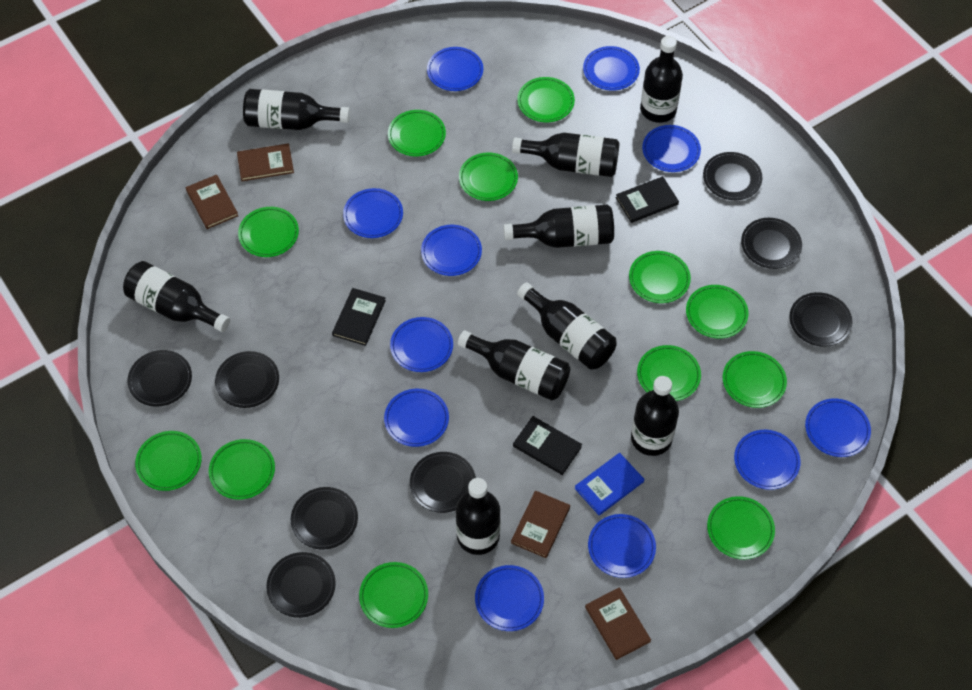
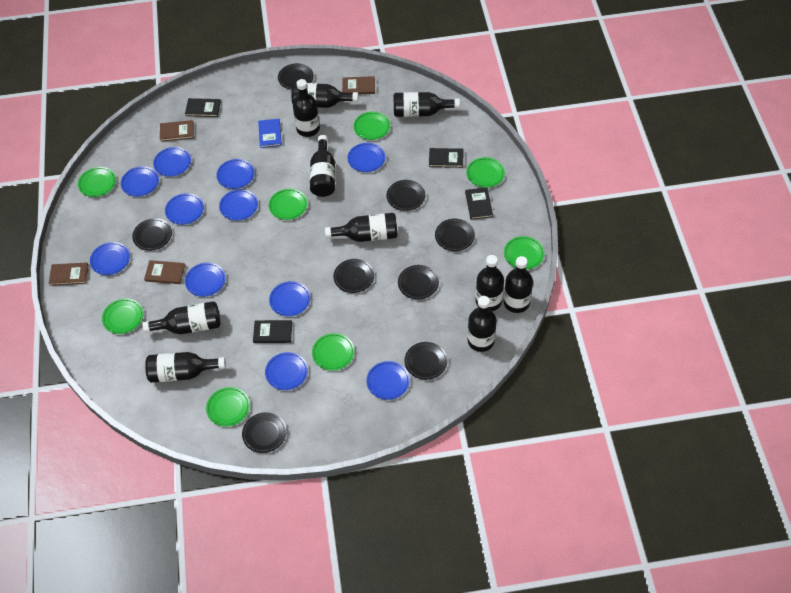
black book: 3 -> 4
black bottle: 9 -> 10
green plate: 12 -> 8

